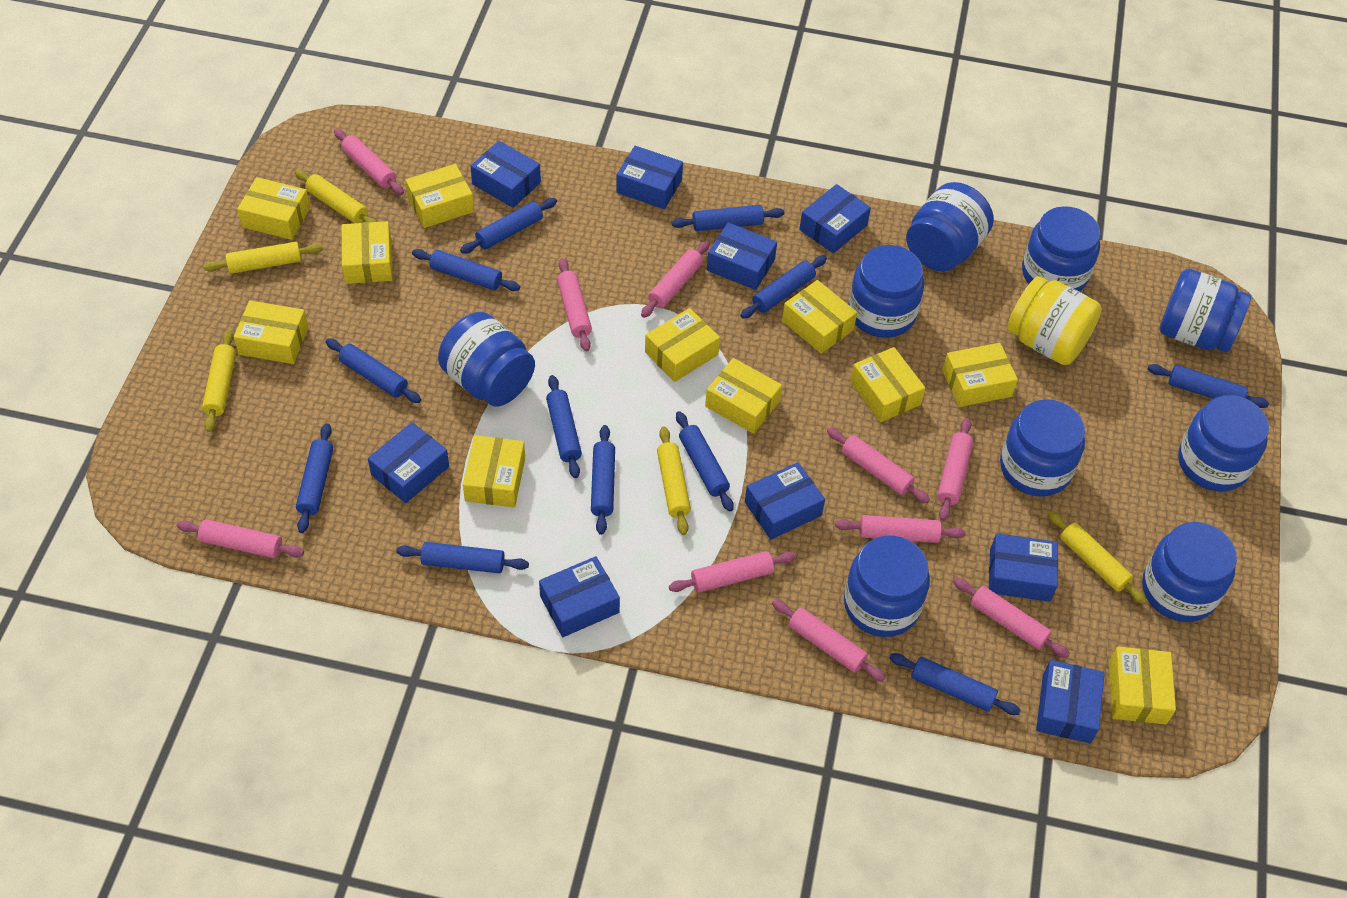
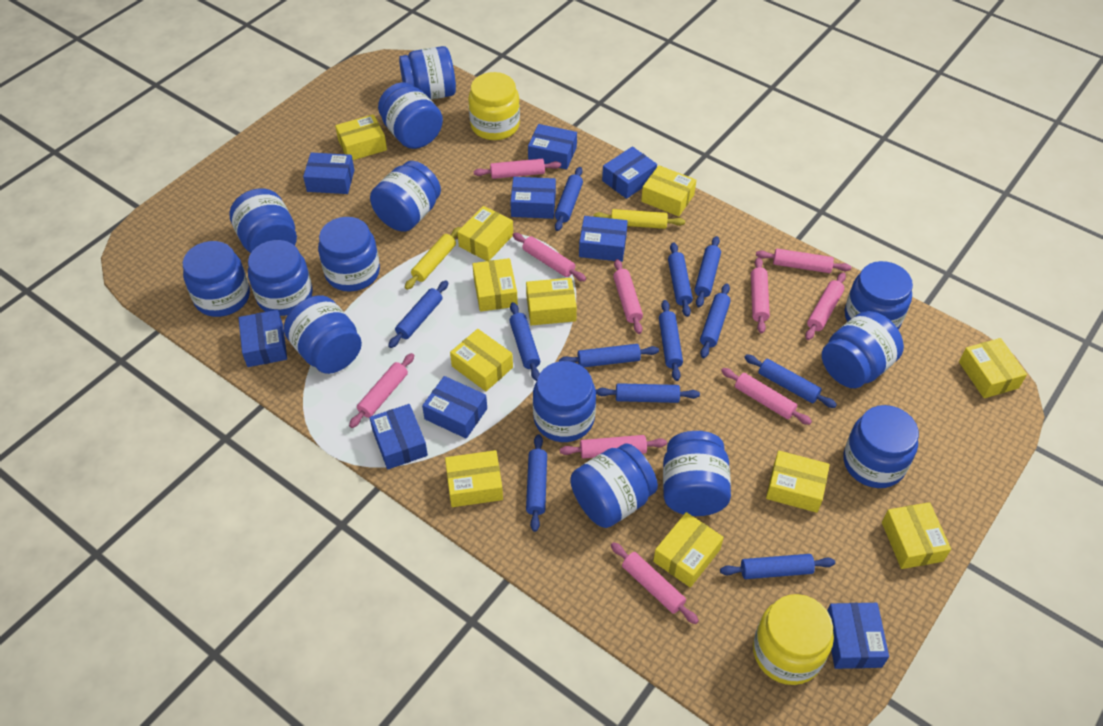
blue jar: 9 -> 14
yellow jar: 1 -> 2
yellow rolling pin: 5 -> 2

